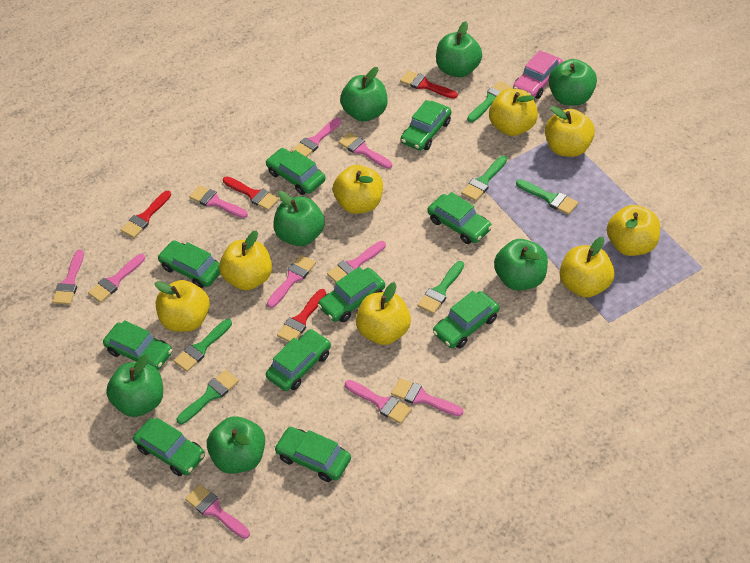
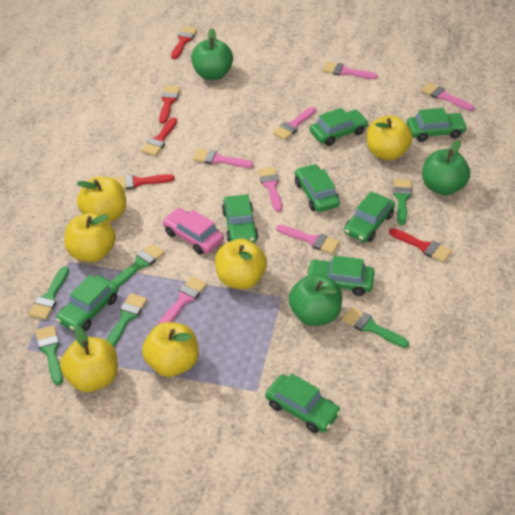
green apple: 7 -> 3
green car: 10 -> 8
pink brush: 10 -> 7
red brush: 4 -> 5
yellow apple: 8 -> 6

